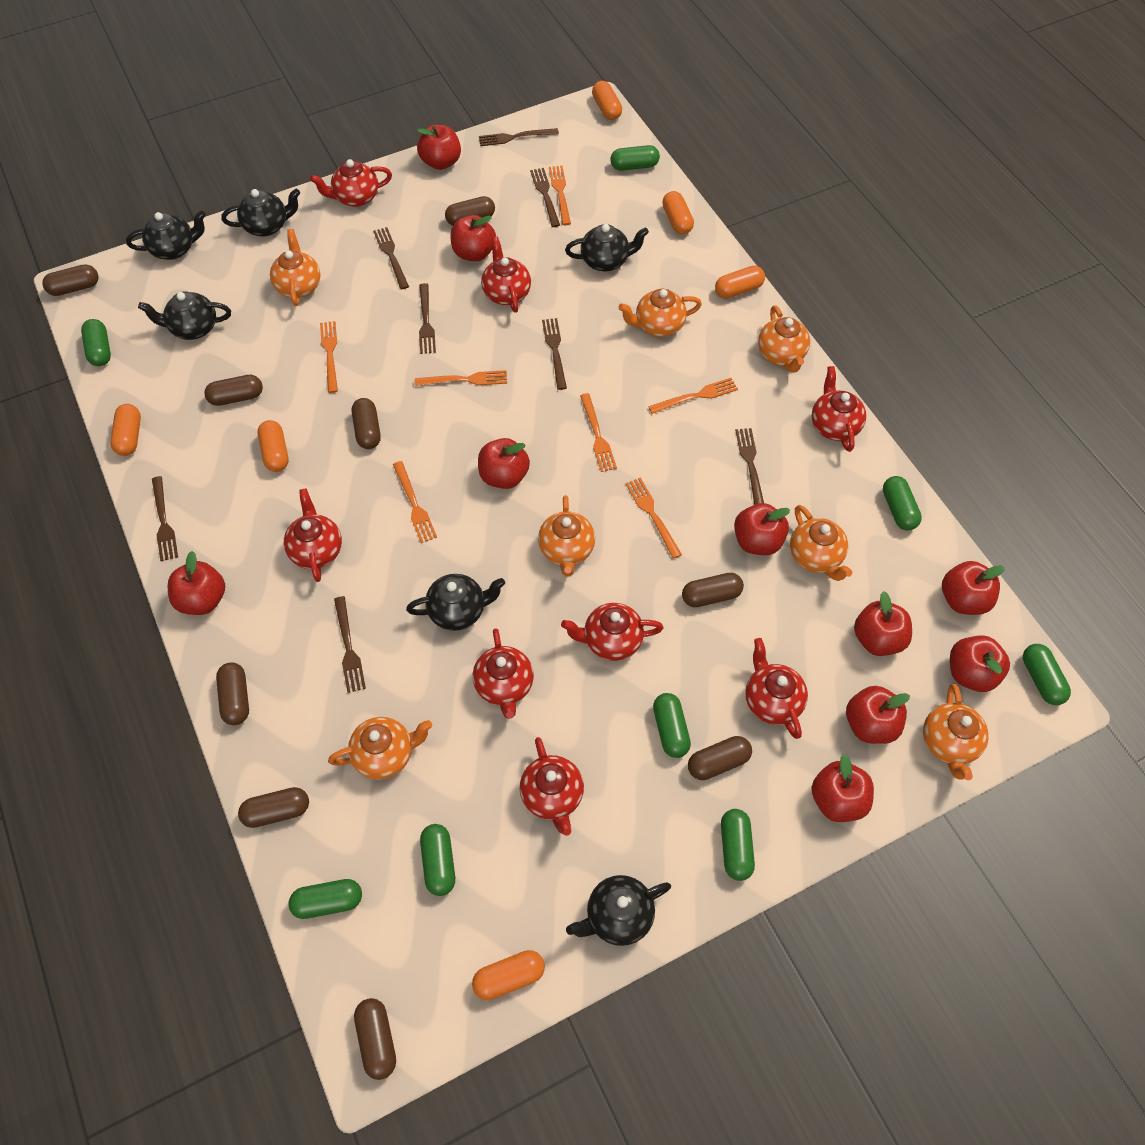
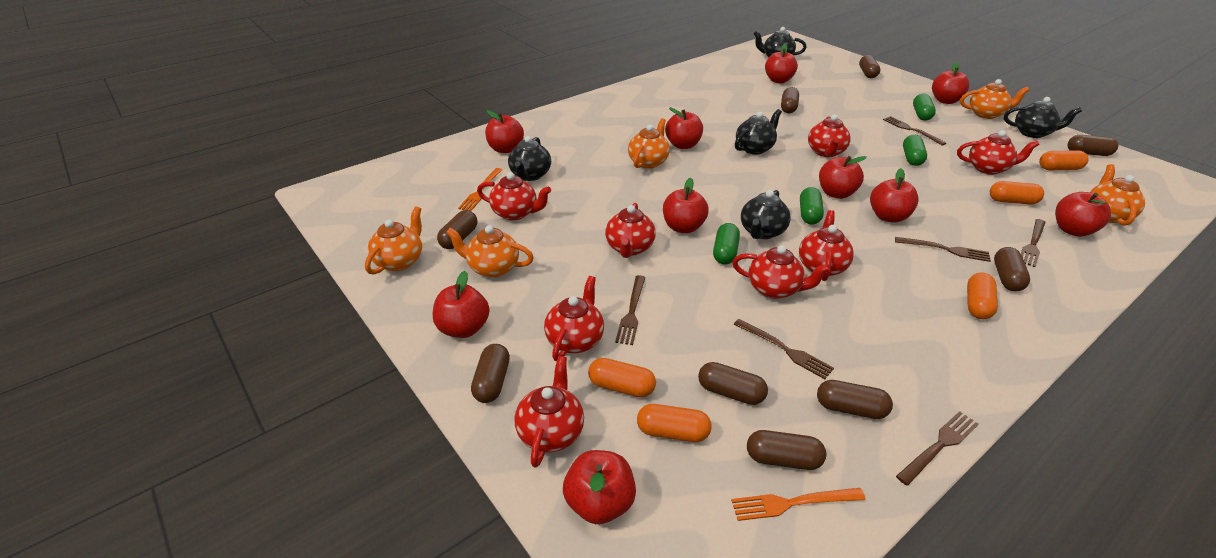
black teapot: 6 -> 5
brown fork: 8 -> 6
green capsule: 8 -> 4
orange capsule: 6 -> 5
orange fork: 7 -> 2
orange teapot: 7 -> 5

